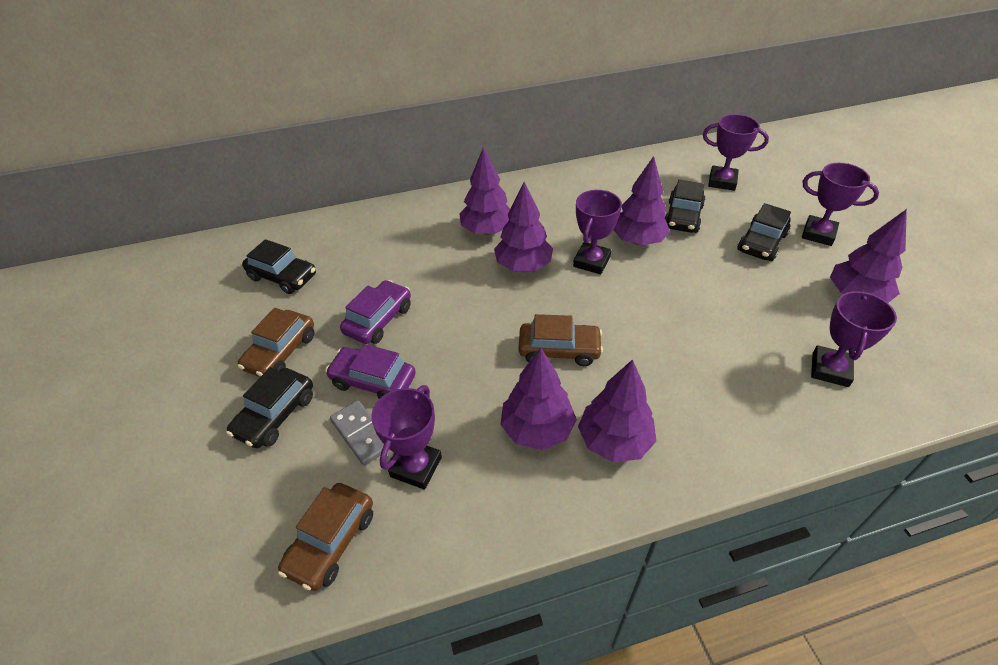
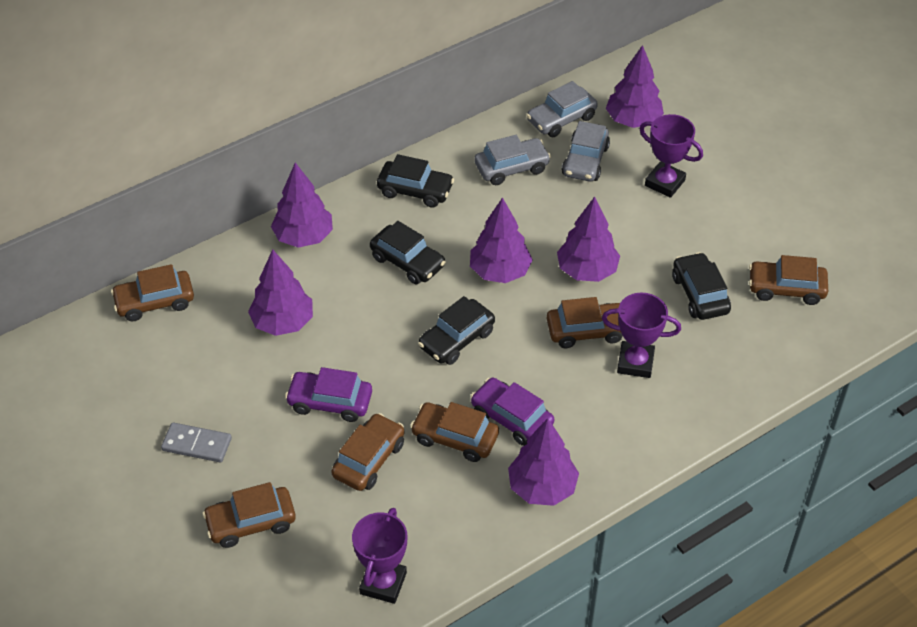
brown car: 3 -> 6
grey car: 0 -> 3
purple trophy: 5 -> 3

